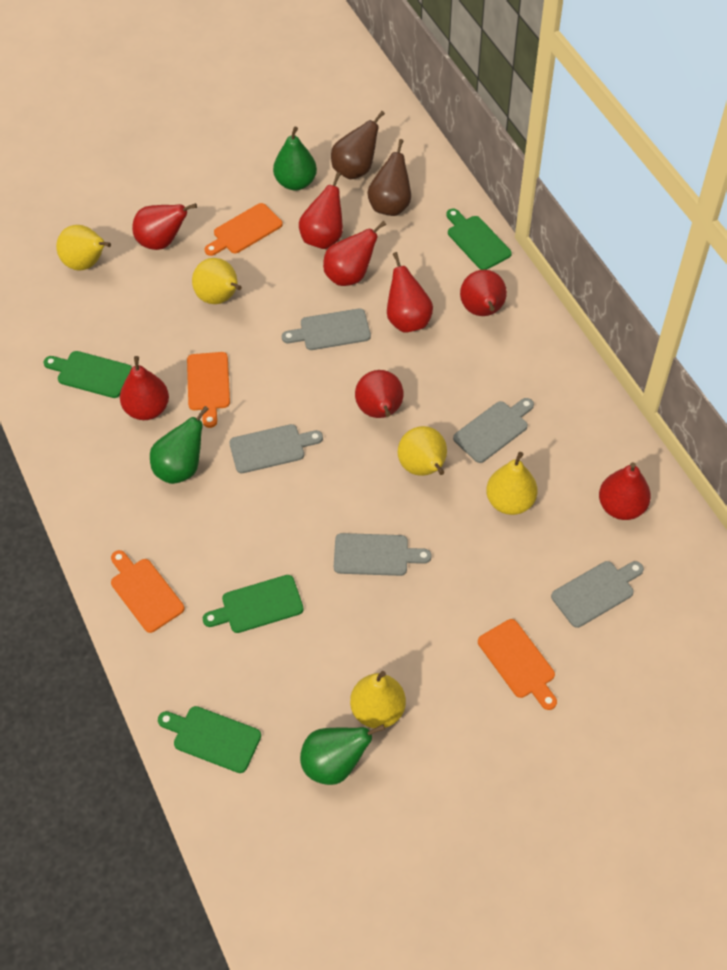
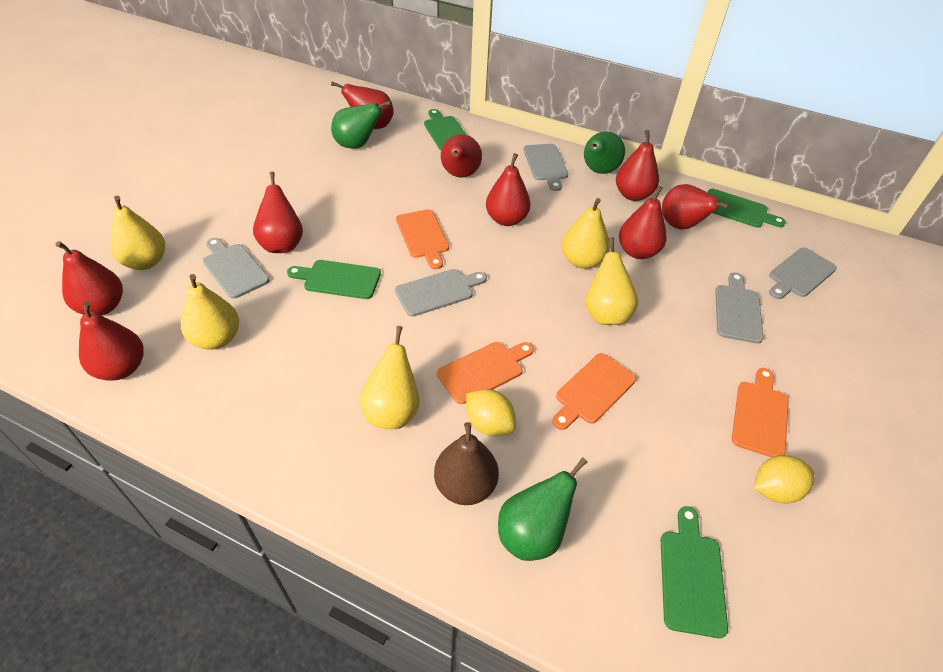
brown pear: 2 -> 1
red pear: 8 -> 9
yellow lemon: 0 -> 2

